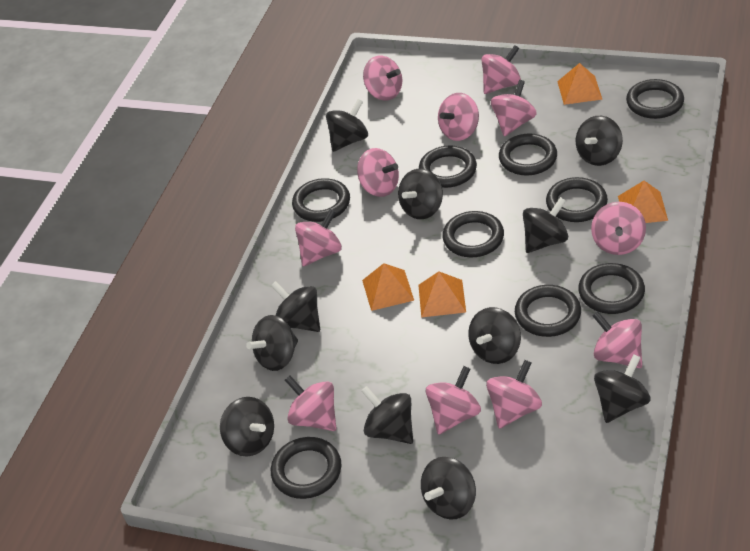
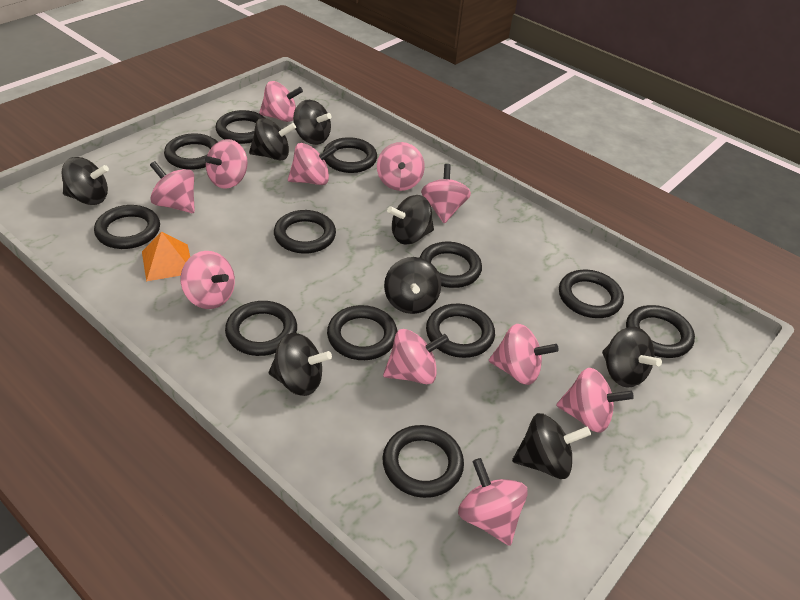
black ring: 9 -> 12
black spinning top: 11 -> 8
orange pyramid: 4 -> 1

